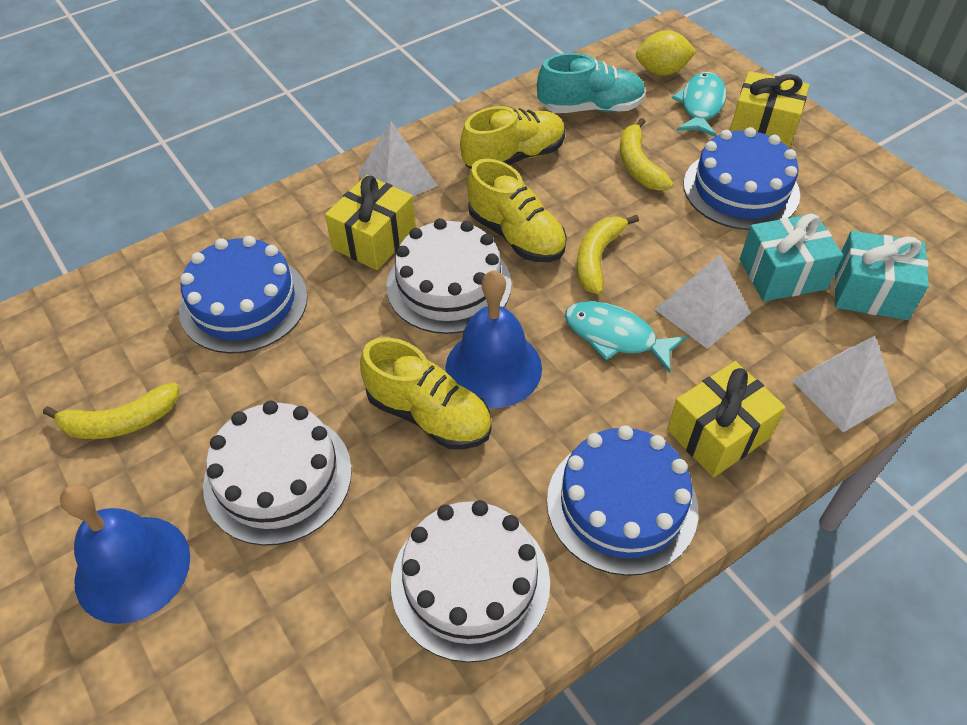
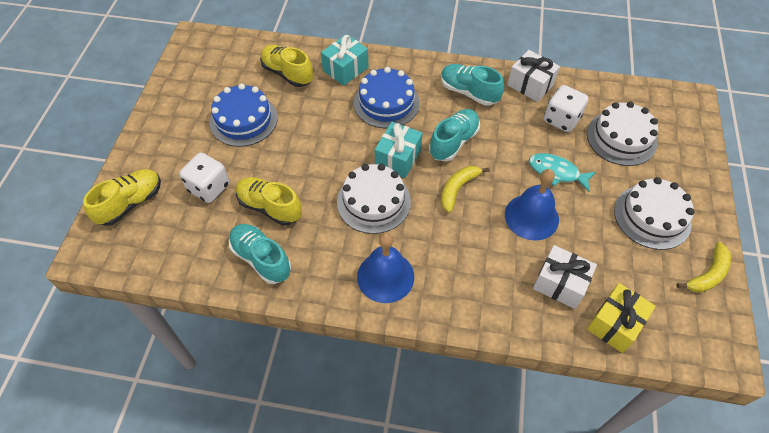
blue cake: 3 -> 2
turquoise fish: 2 -> 1
turquoise shoe: 1 -> 3
white dice: 0 -> 2
white gift: 0 -> 2
white pyramid: 3 -> 0
yellow banana: 3 -> 2
yellow gift: 3 -> 1
yellow lemon: 1 -> 0

